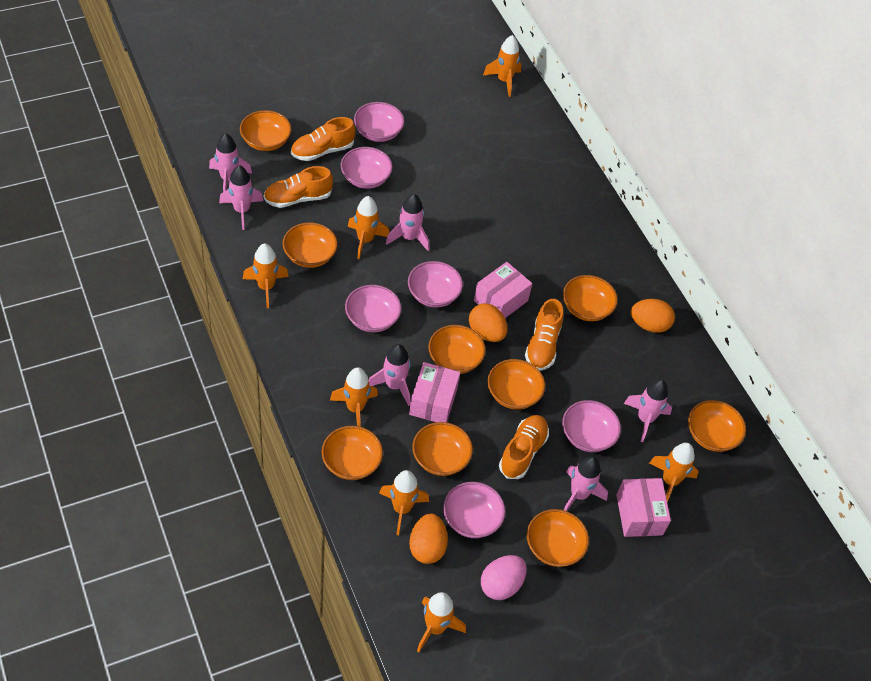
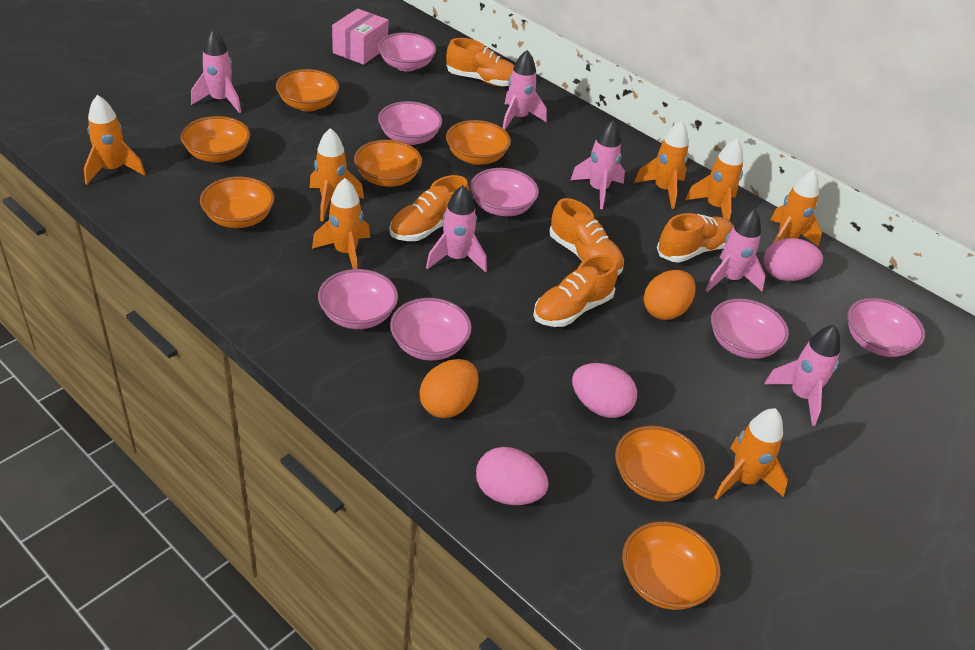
orange bowl: 9 -> 7
orange egg: 3 -> 2
orange shoe: 4 -> 5
pink bowl: 6 -> 7
pink box: 3 -> 1
pink egg: 1 -> 3

